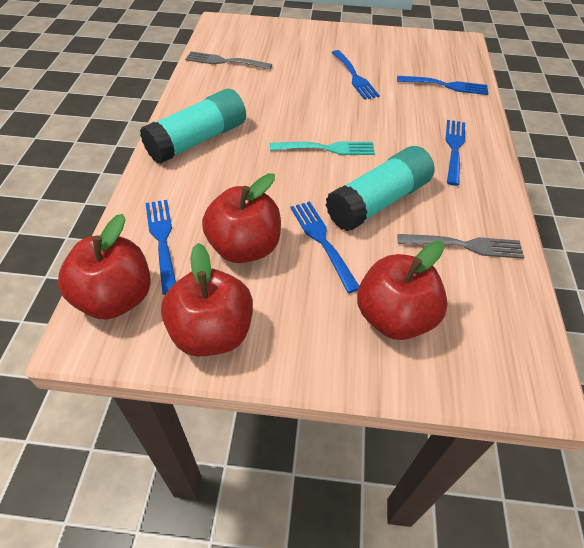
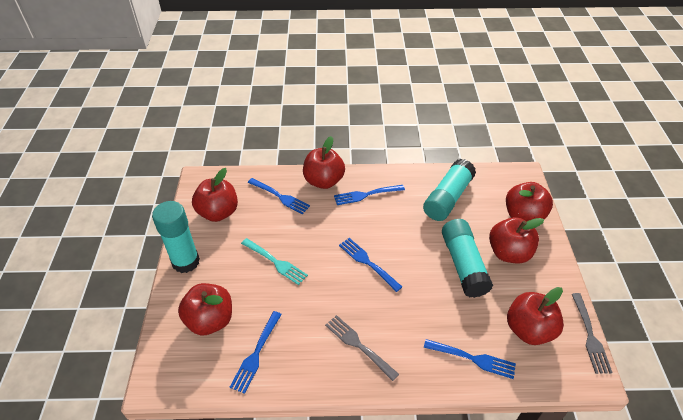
red apple: 4 -> 6
turquoise glue stick: 2 -> 3

